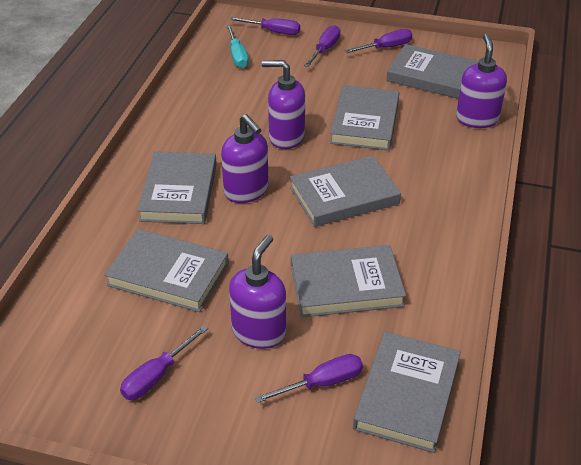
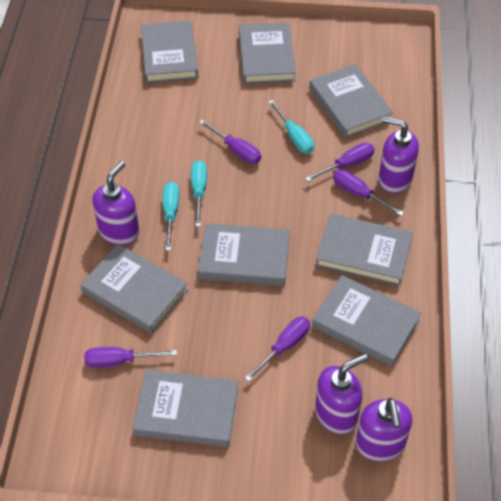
grey book: 7 -> 8
turquoise screwdriver: 1 -> 3

